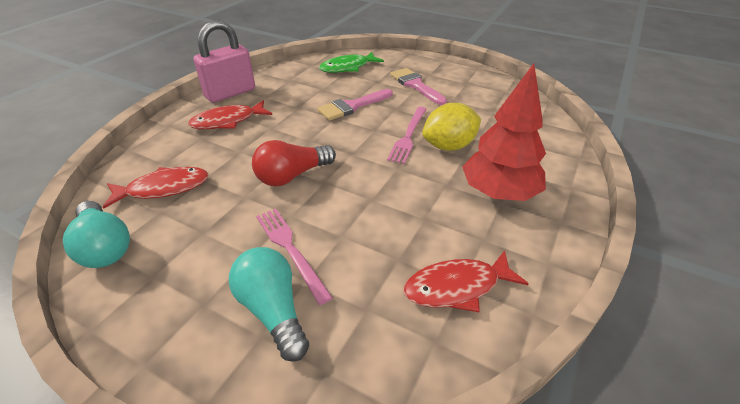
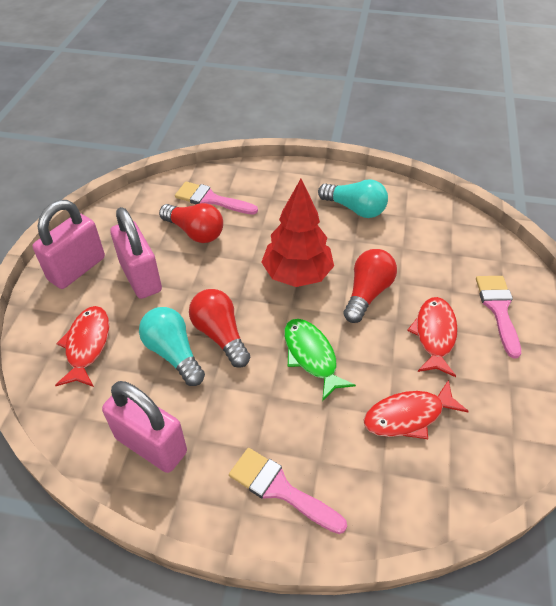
pink brush: 2 -> 3
pink fork: 2 -> 0
pink padlock: 1 -> 3
red light bulb: 1 -> 3
yellow lemon: 1 -> 0

